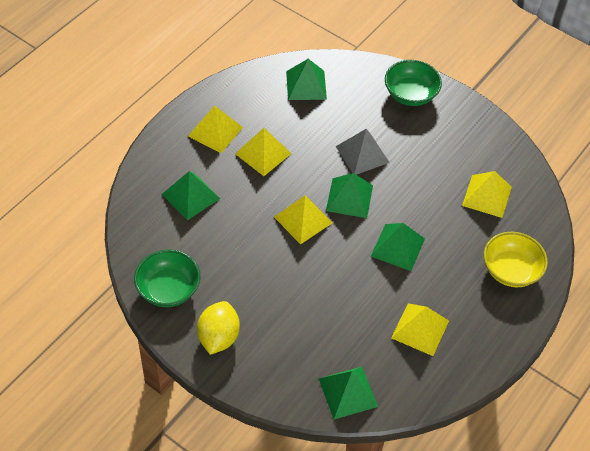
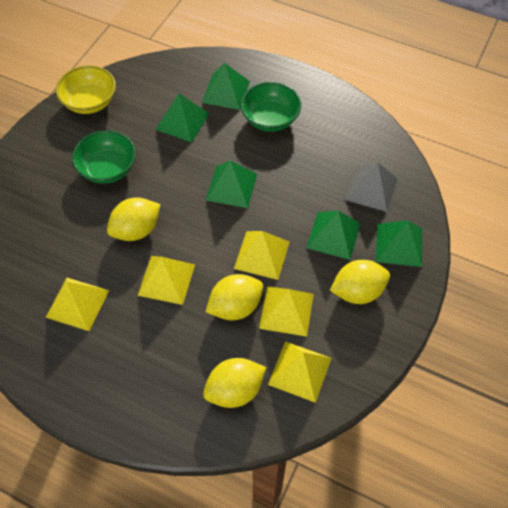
yellow lemon: 1 -> 4

